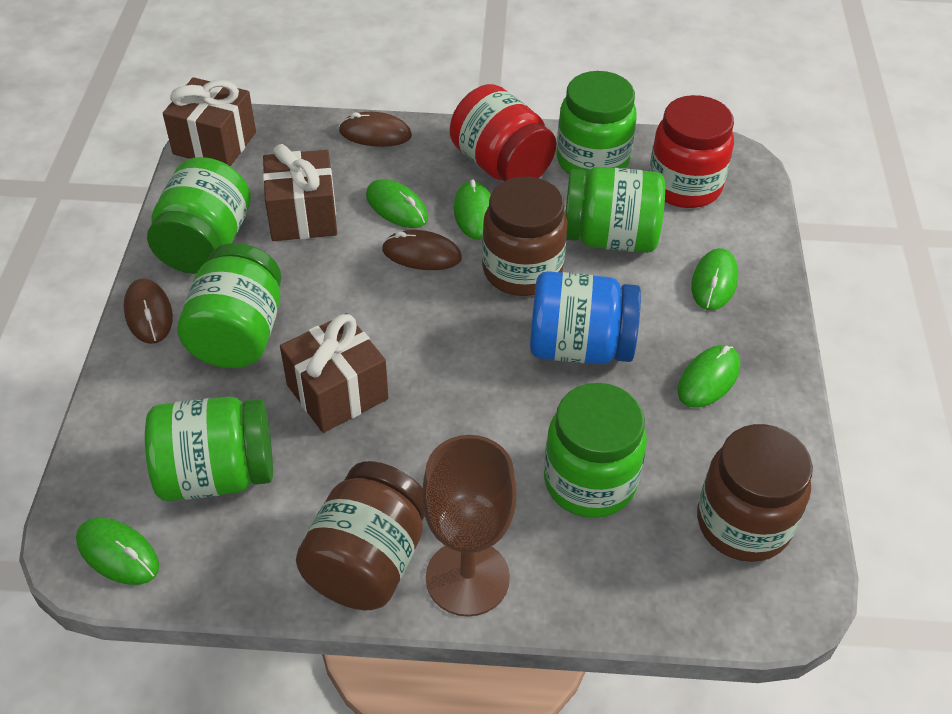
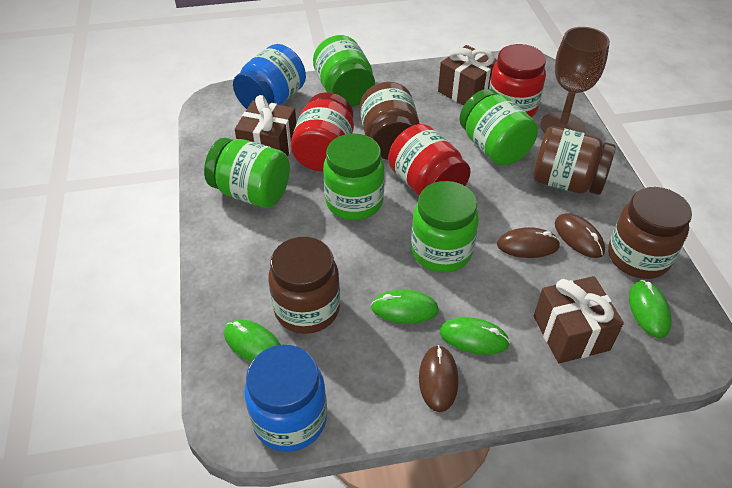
blue jar: 1 -> 2
brown jar: 3 -> 4
green jar: 6 -> 5
green mouse: 5 -> 4
red jar: 2 -> 3

